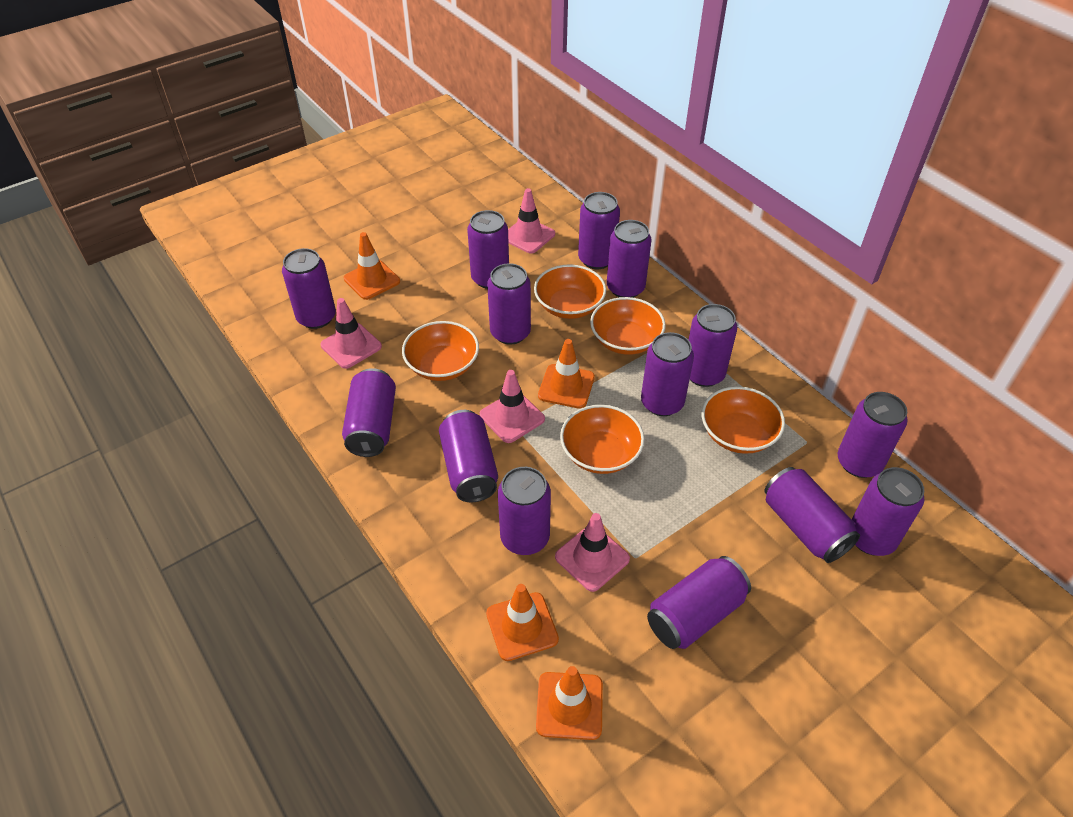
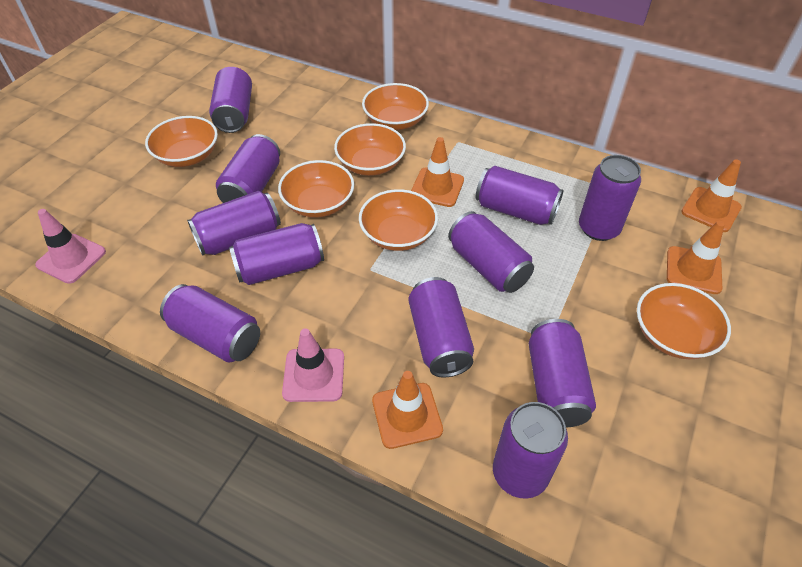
orange bowl: 5 -> 6
pink traffic cone: 4 -> 2
purple can: 14 -> 11

